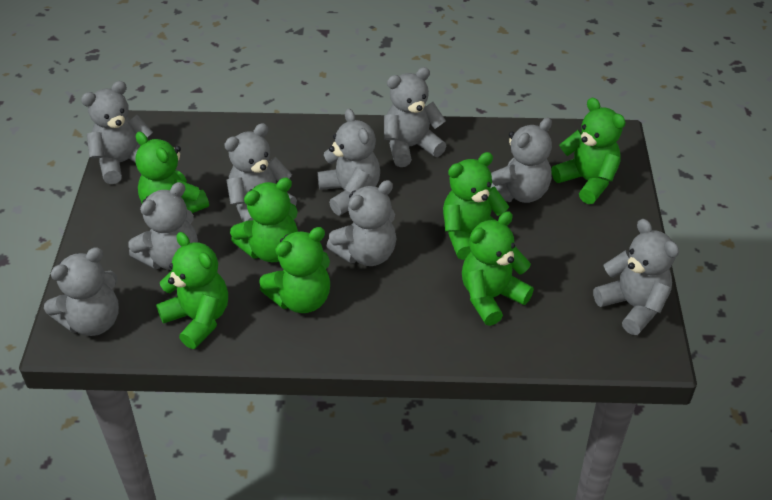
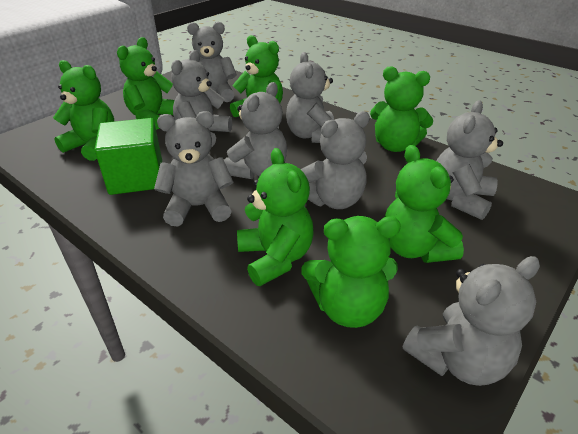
green cube: 0 -> 1
grey teddy bear: 9 -> 8

